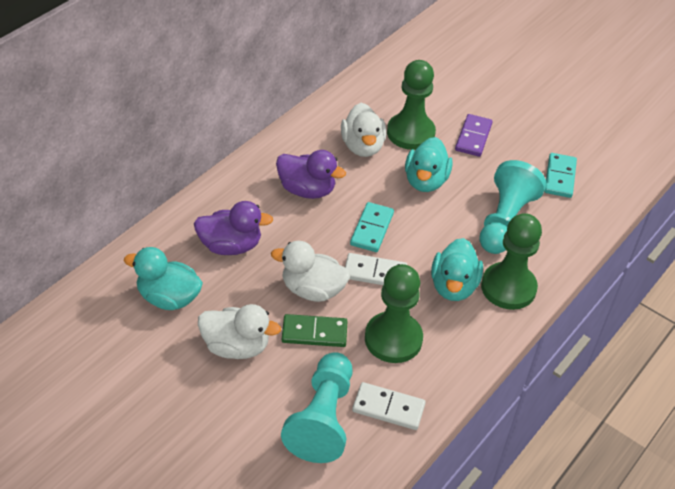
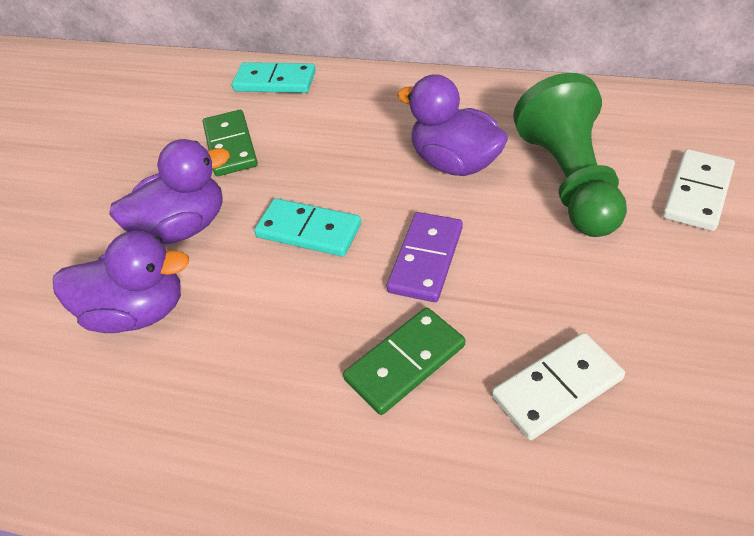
green domino: 1 -> 2
green pawn: 3 -> 1
purple duck: 2 -> 3
turquoise duck: 3 -> 0
turquoise pawn: 2 -> 0
white duck: 3 -> 0

